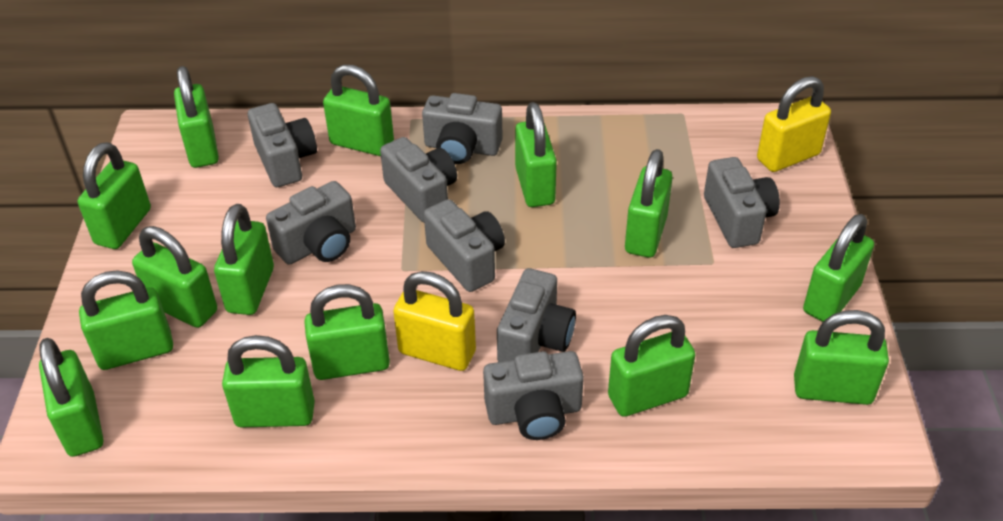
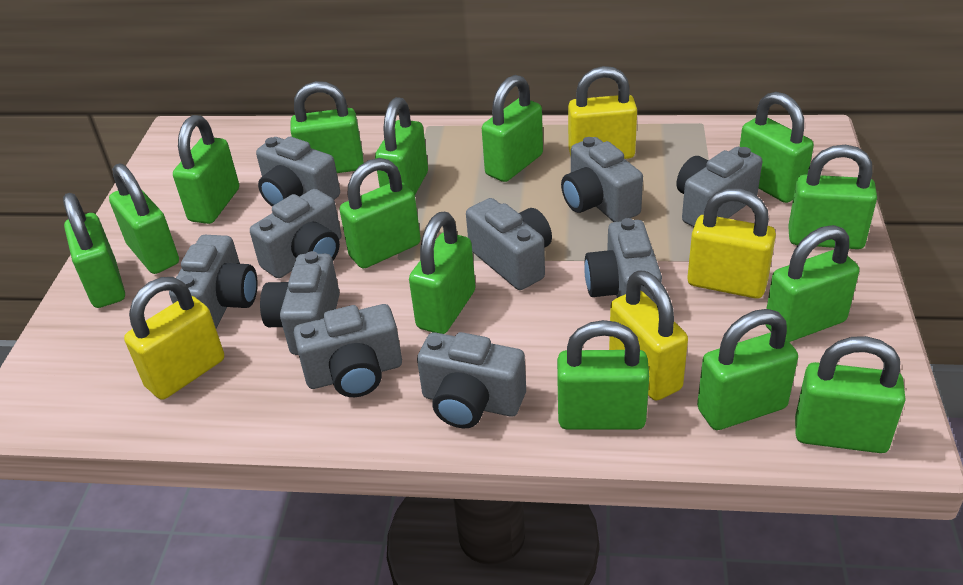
grey camera: 8 -> 10
yellow padlock: 2 -> 4

